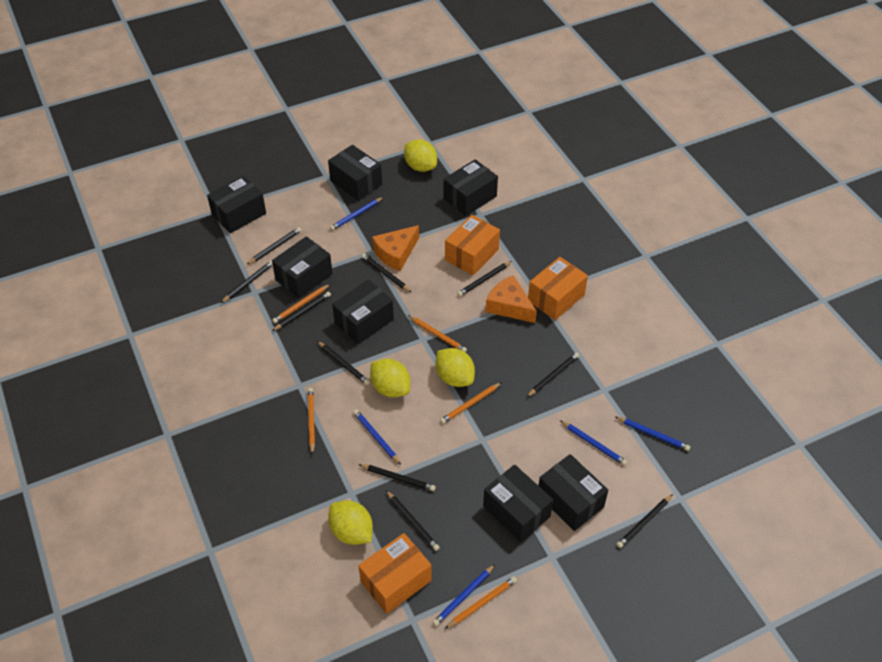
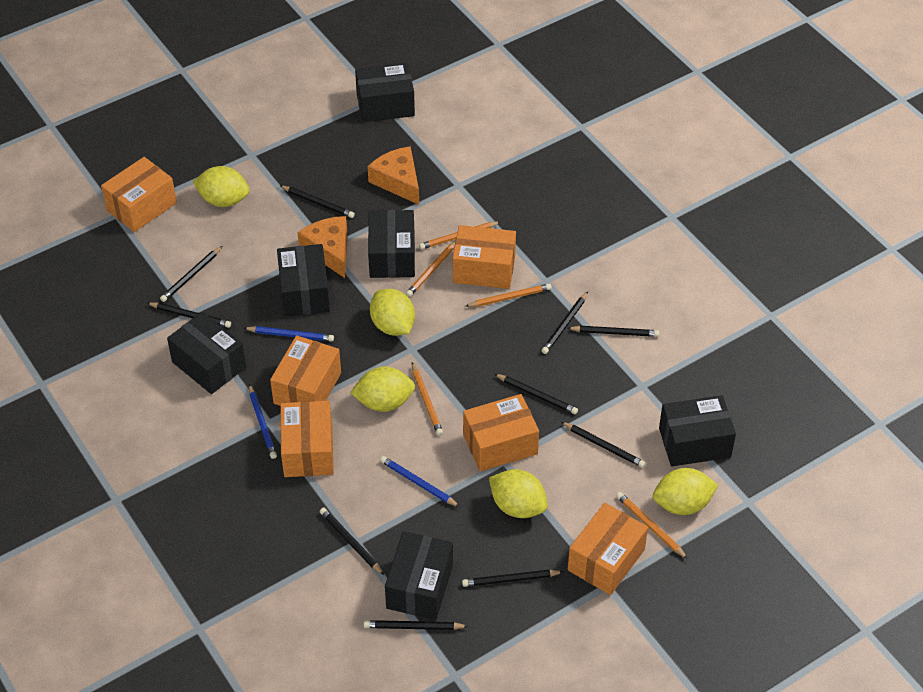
black box: 7 -> 6
blue pencil: 5 -> 3
orange box: 3 -> 6
yellow lemon: 4 -> 5

